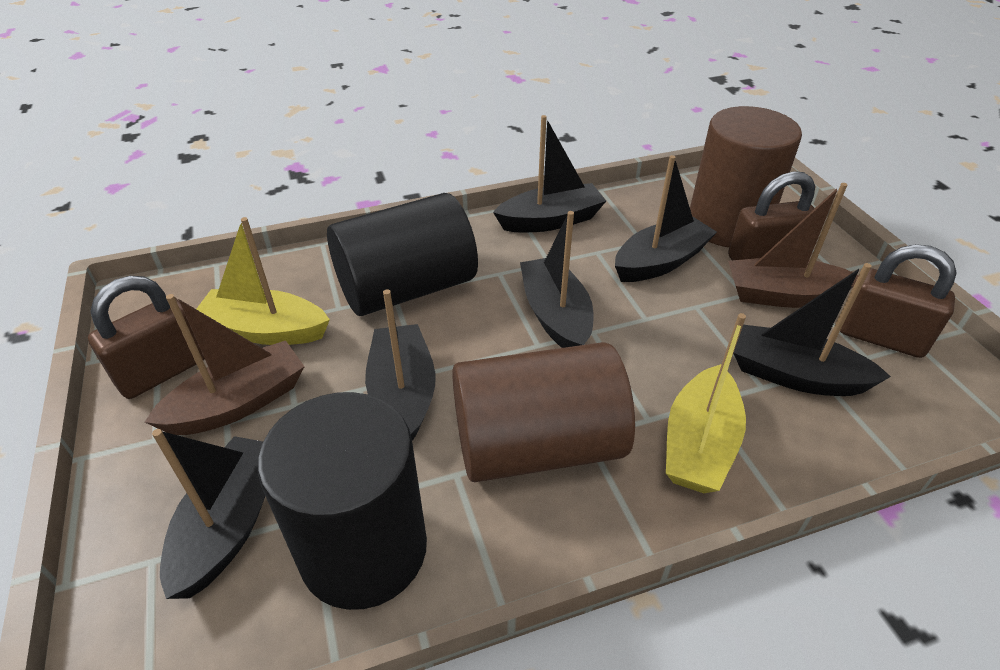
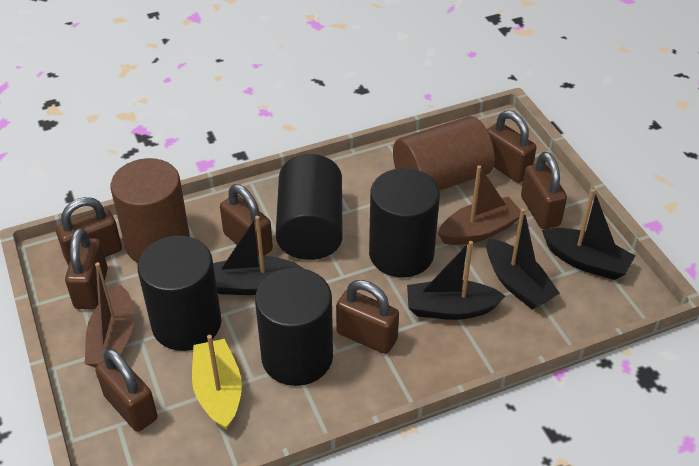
black boat: 6 -> 4
black cylinder: 2 -> 4
brown padlock: 3 -> 7
yellow boat: 2 -> 1

